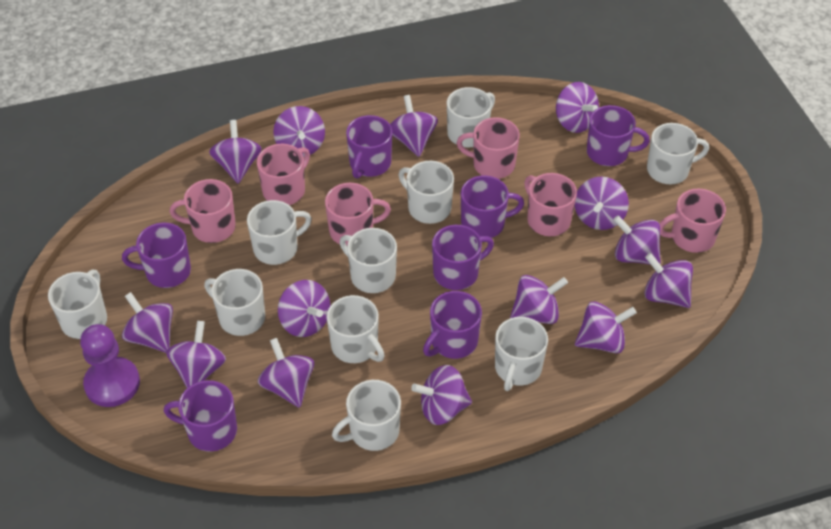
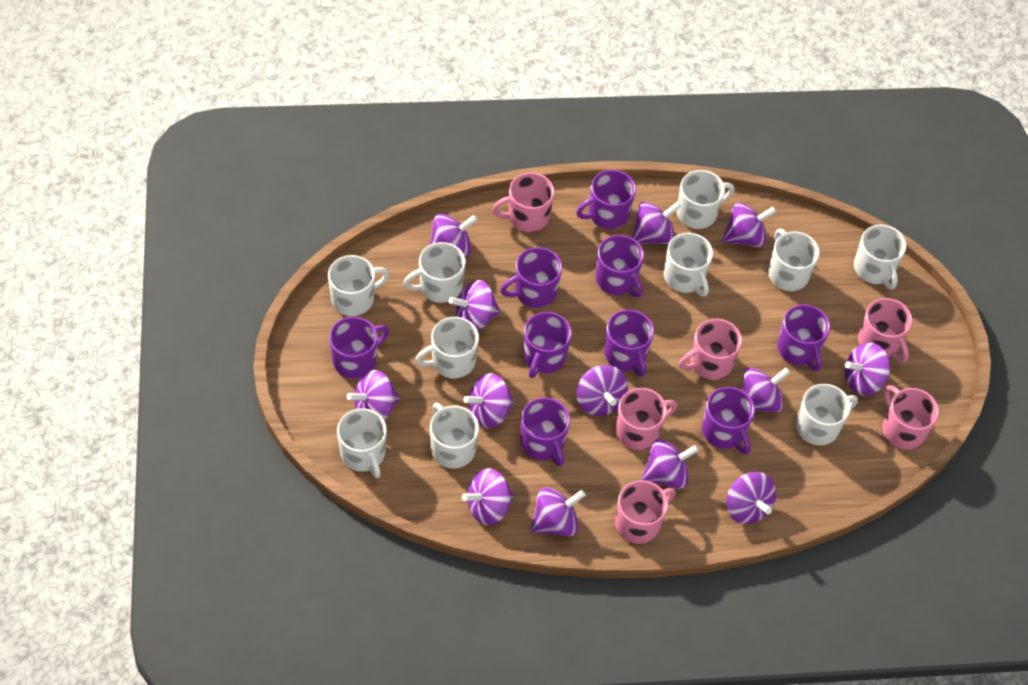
purple mug: 7 -> 9
purple pawn: 1 -> 0
purple spinning top: 14 -> 13

